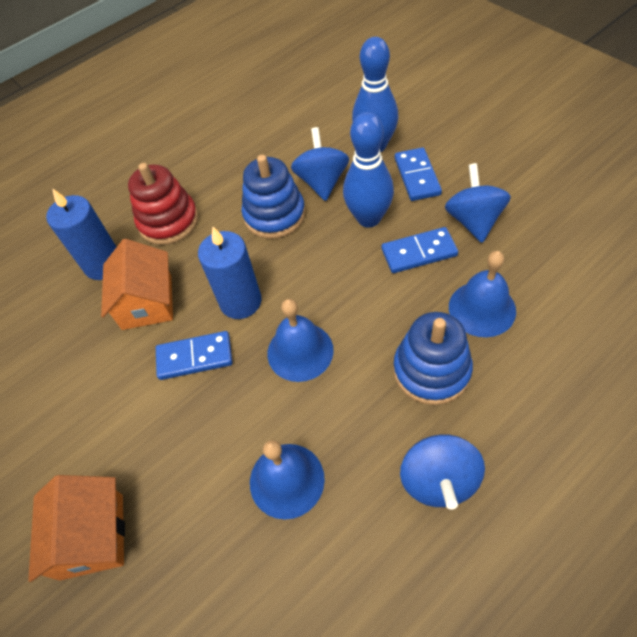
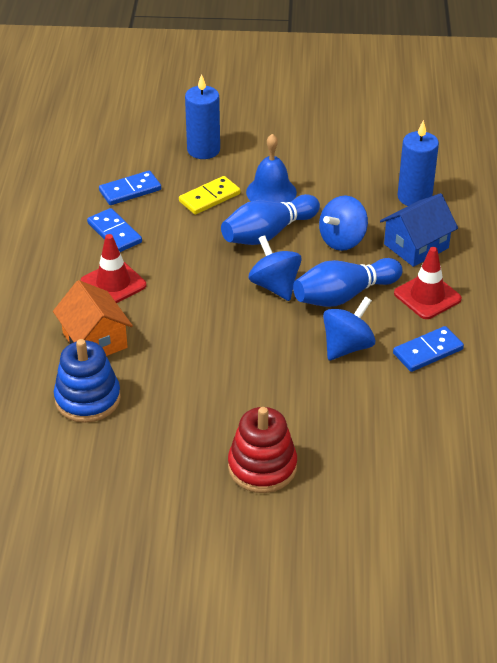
blue bell: 3 -> 1
blue house: 0 -> 1
blue stacking toy: 2 -> 1
orange house: 2 -> 1
red traffic cone: 0 -> 2
yellow domino: 0 -> 1

